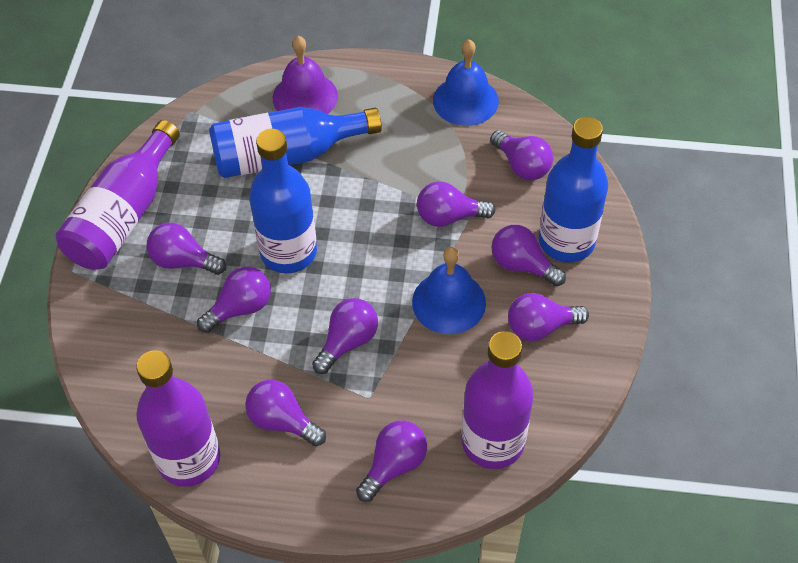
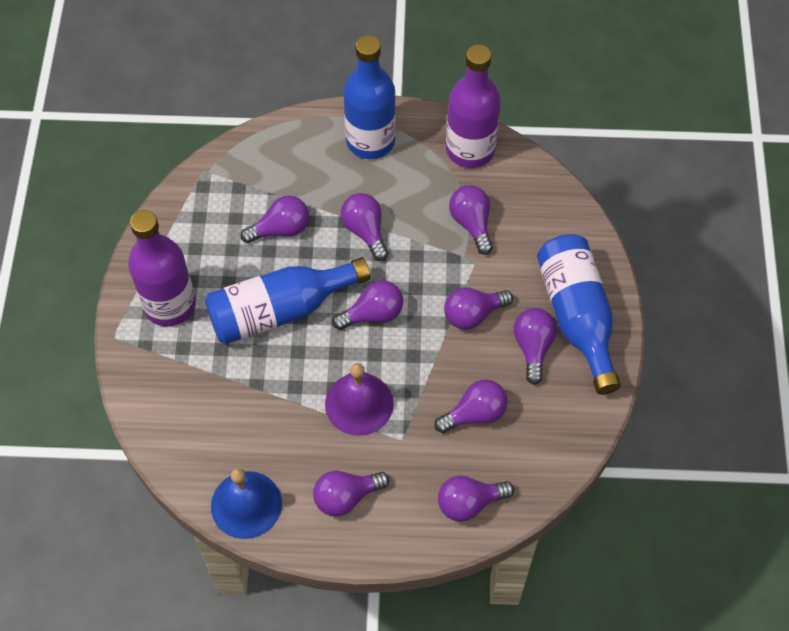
blue bell: 2 -> 1
purple bottle: 3 -> 2

